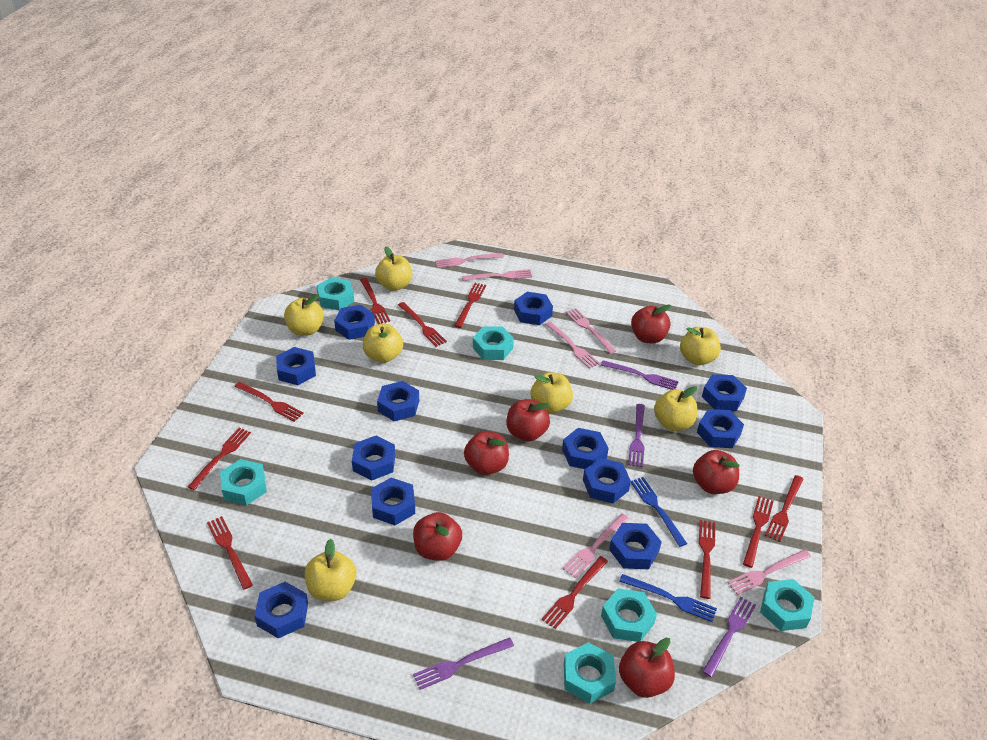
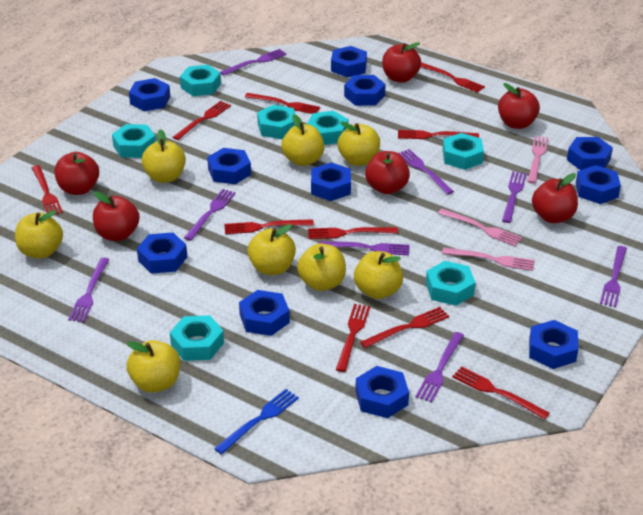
blue fork: 2 -> 1
blue nut: 12 -> 11
pink fork: 6 -> 3
purple fork: 4 -> 8
turquoise nut: 6 -> 7
yellow apple: 7 -> 8

